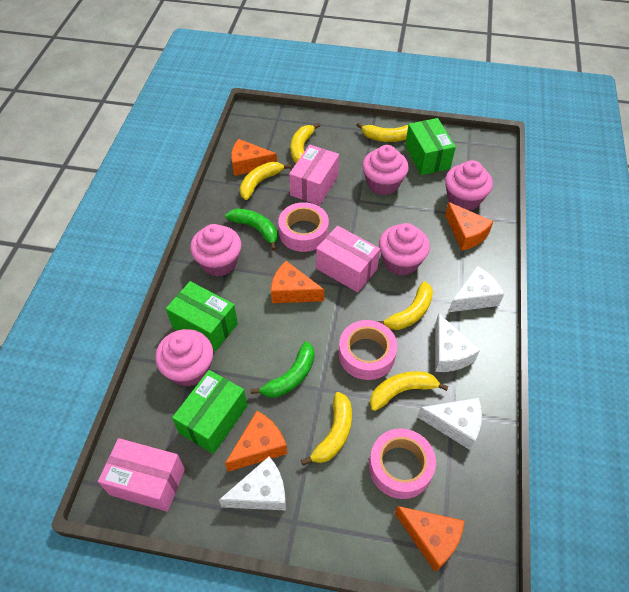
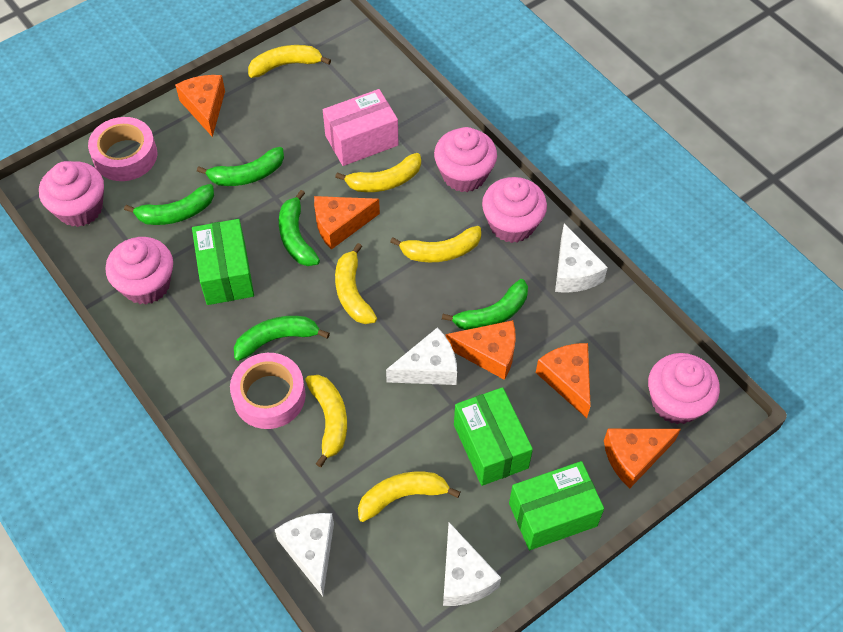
green banana: 2 -> 5
pink box: 3 -> 1
pink tape: 3 -> 2

